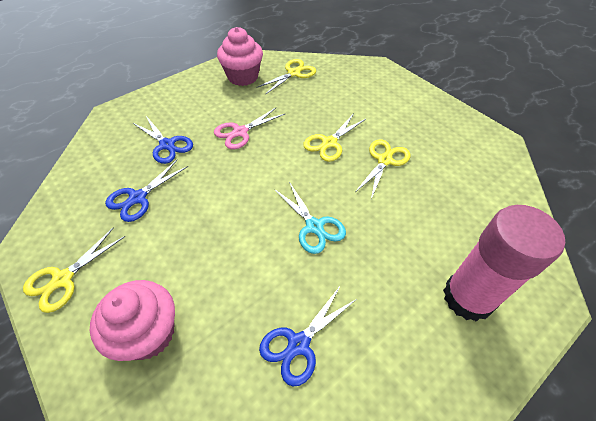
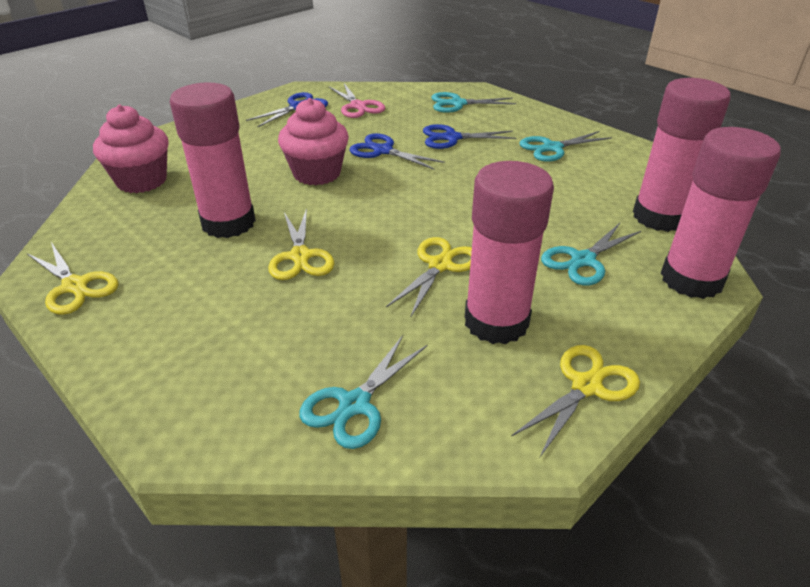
pink glue stick: 1 -> 4
turquoise scissors: 1 -> 4

